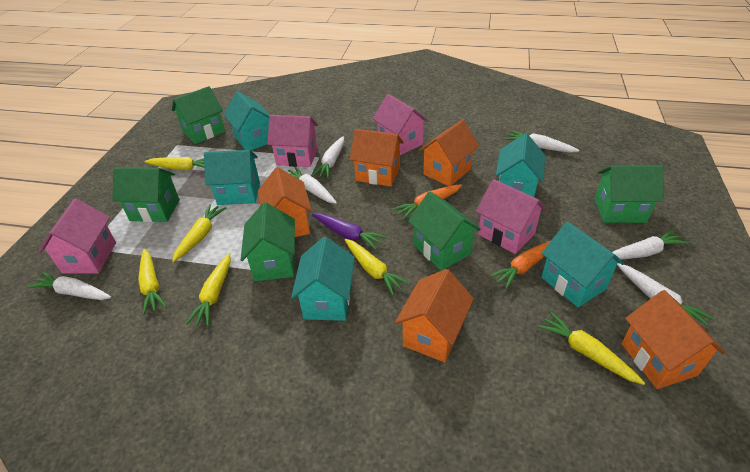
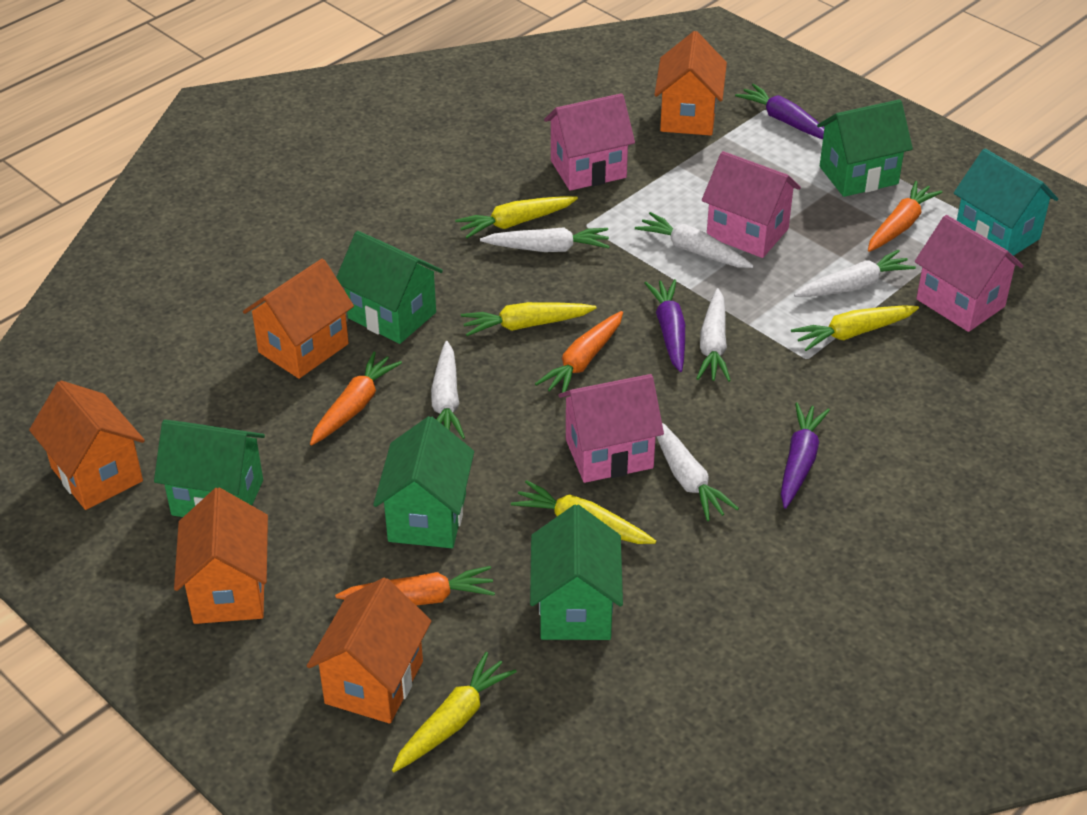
orange carrot: 2 -> 4
purple carrot: 1 -> 3
turquoise house: 5 -> 1
yellow carrot: 6 -> 5

